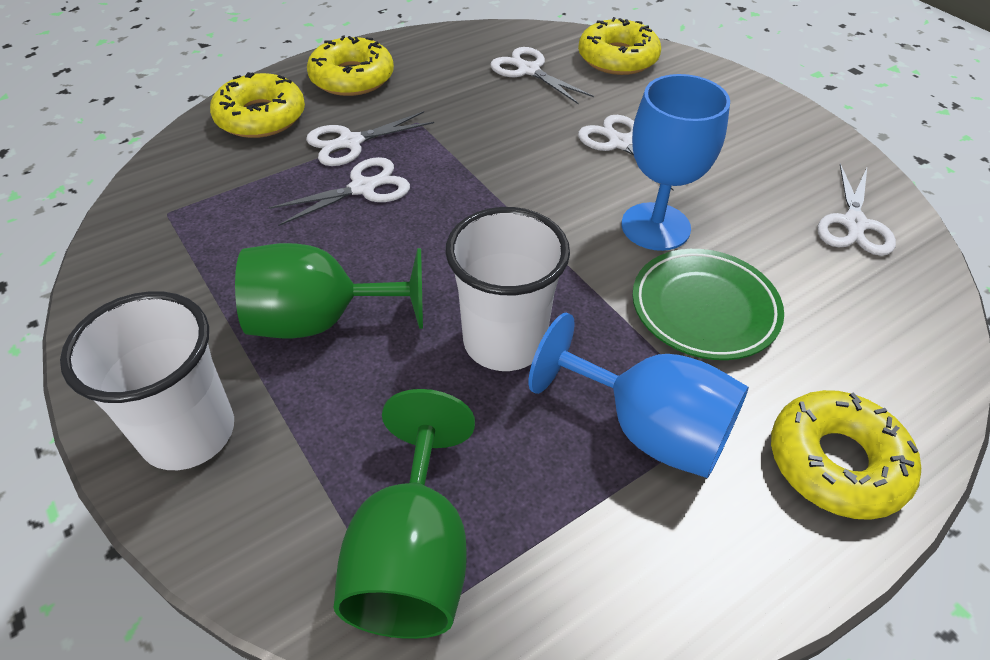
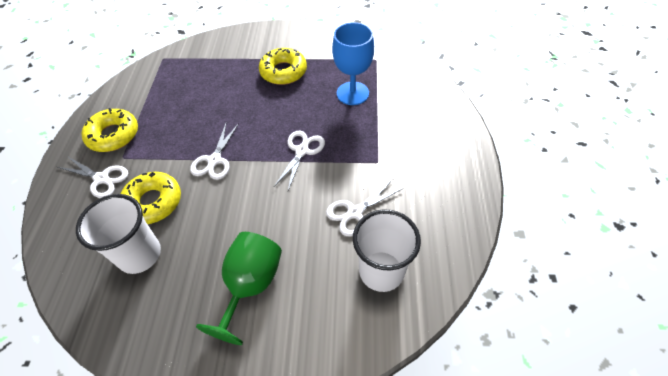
blue goblet: 2 -> 1
green goblet: 2 -> 1
green plate: 1 -> 0
white scissors: 5 -> 4
yellow donut: 4 -> 3

